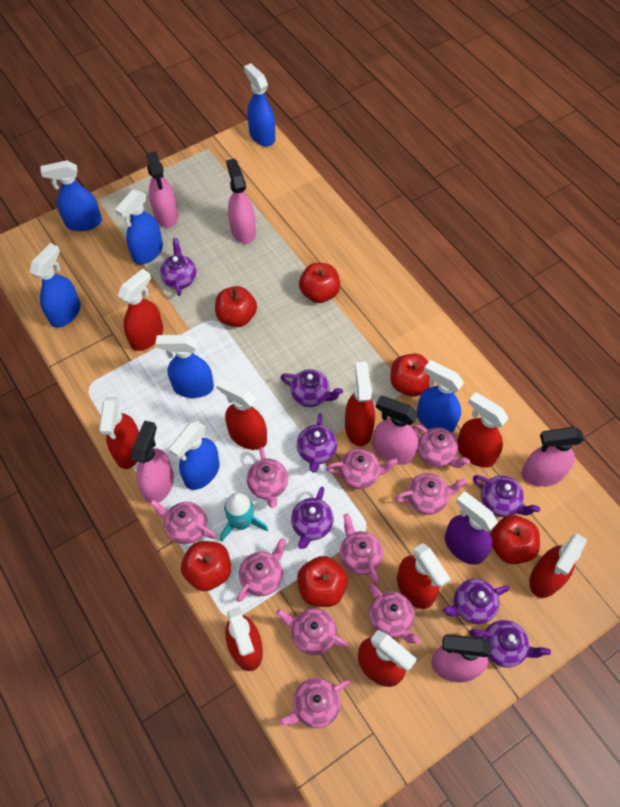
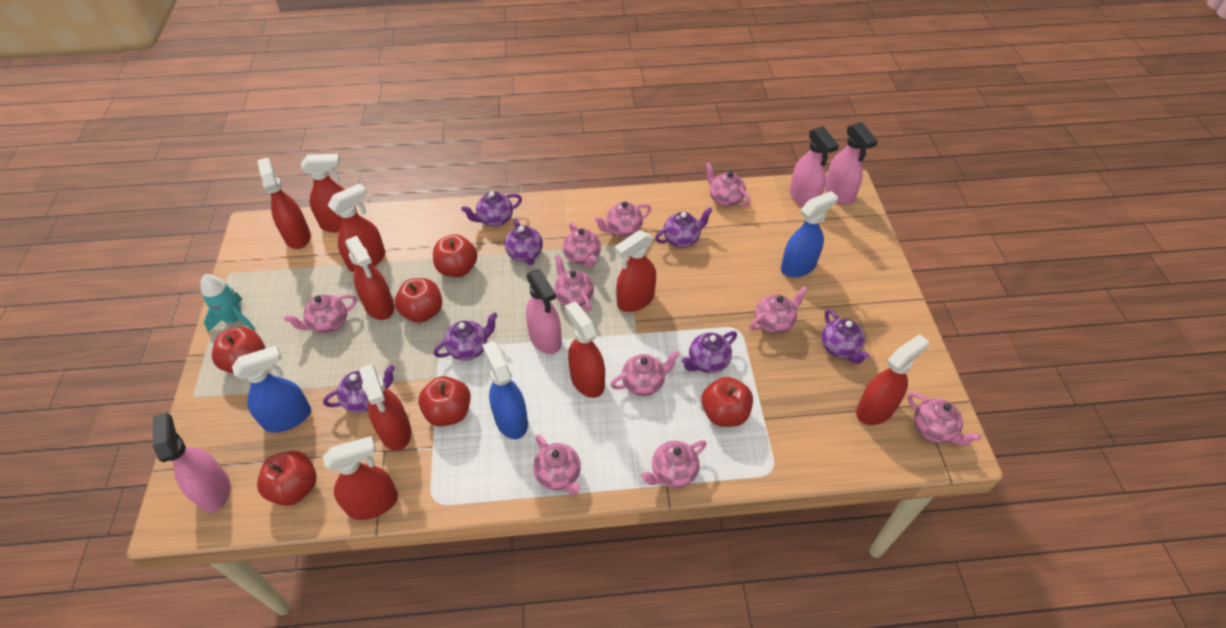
blue spray bottle: 7 -> 3
pink spray bottle: 6 -> 4
purple spray bottle: 1 -> 0

